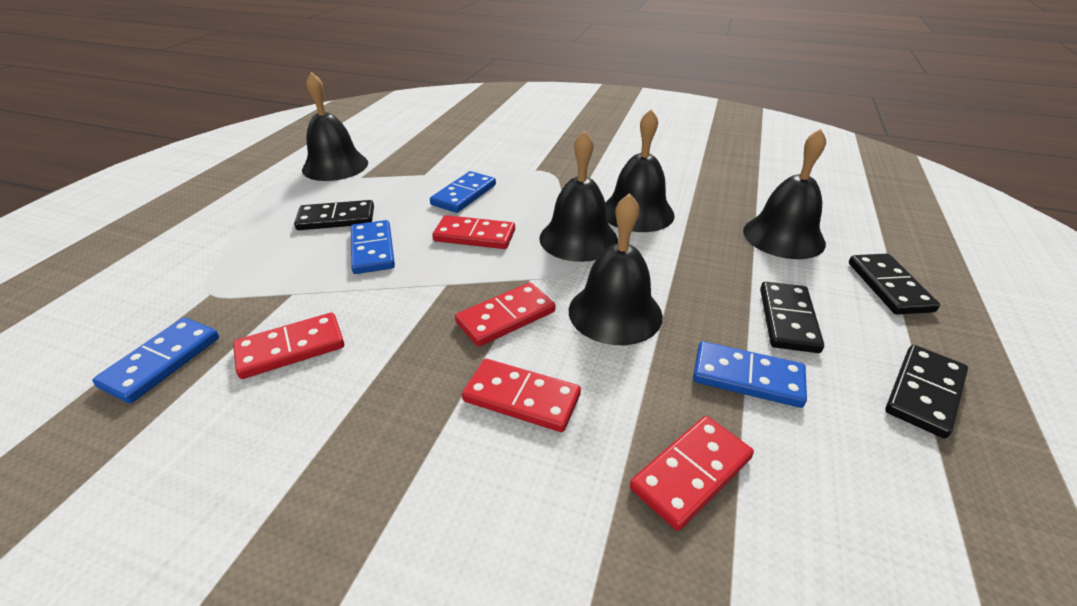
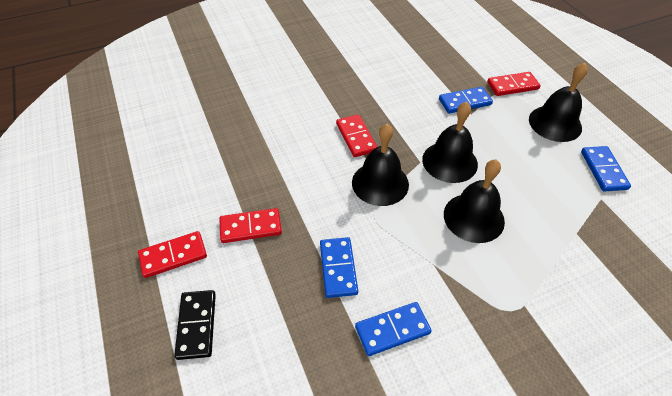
black bell: 5 -> 4
black domino: 4 -> 1
red domino: 5 -> 4

